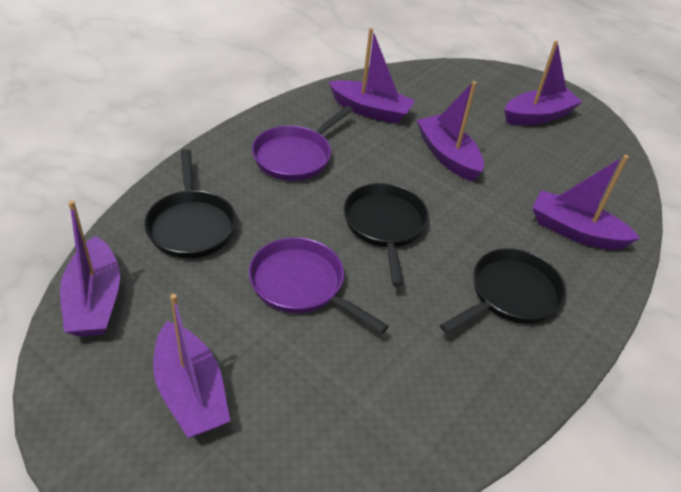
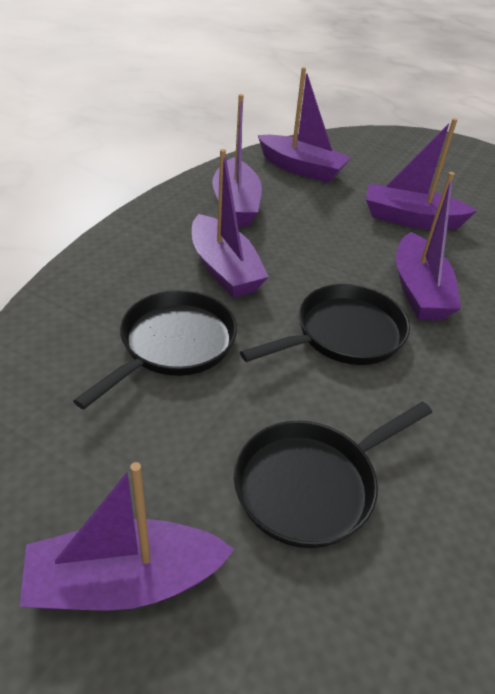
purple pan: 2 -> 0

